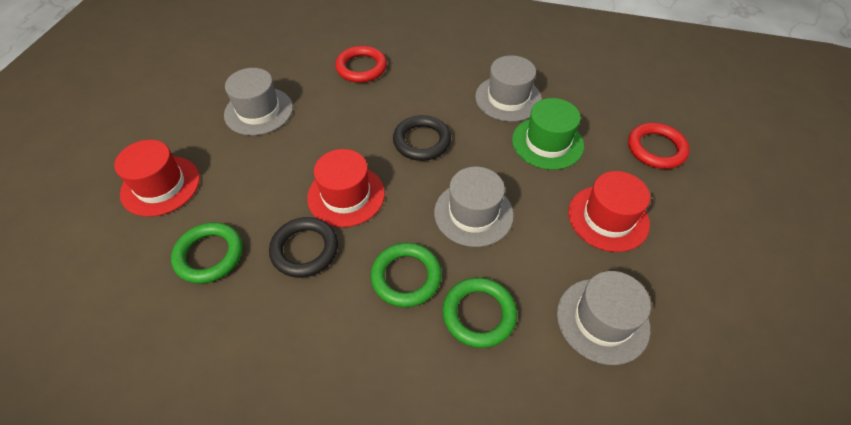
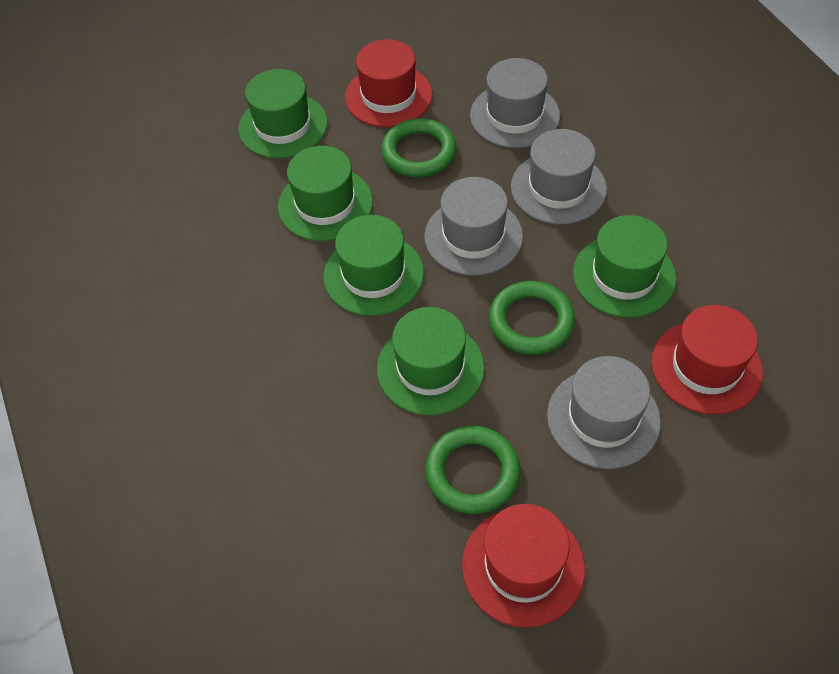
black ring: 2 -> 0
green hat: 1 -> 5
red ring: 2 -> 0

